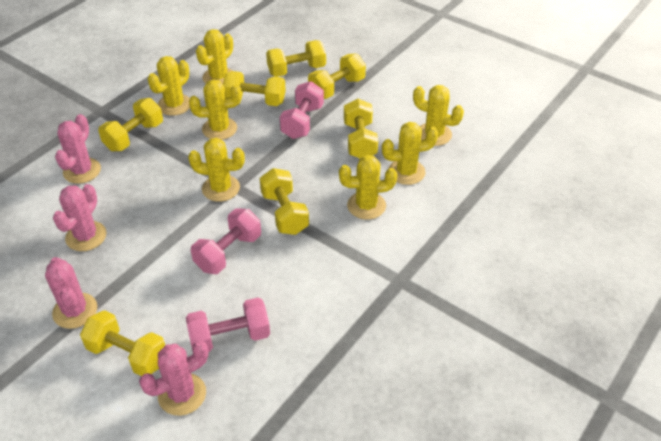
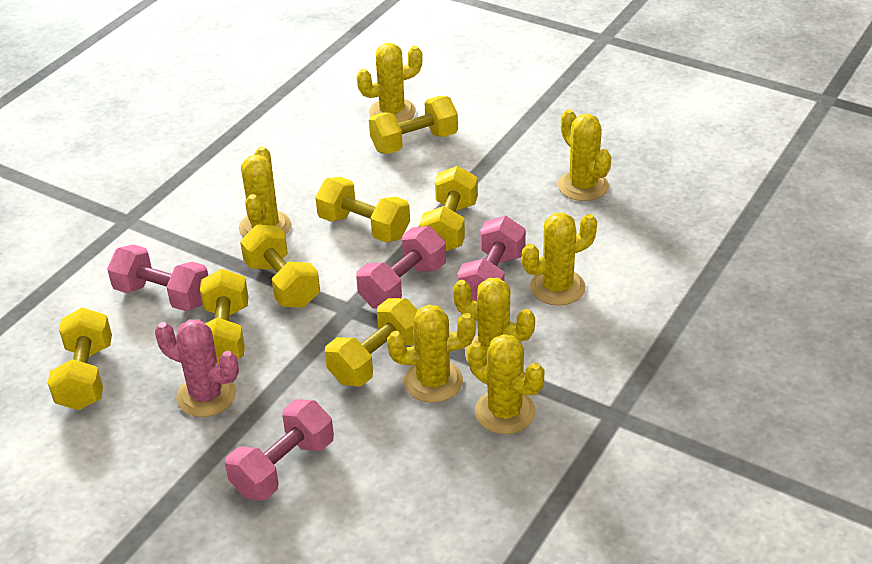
pink cactus: 4 -> 1
pink dumbbell: 3 -> 4

